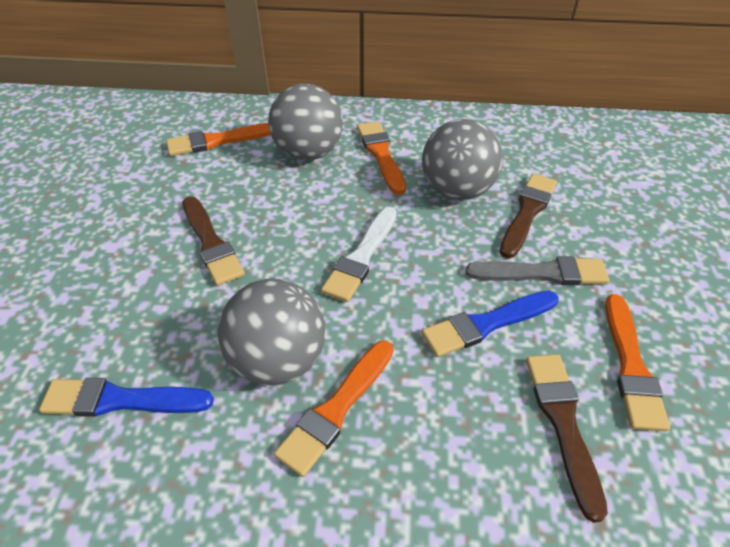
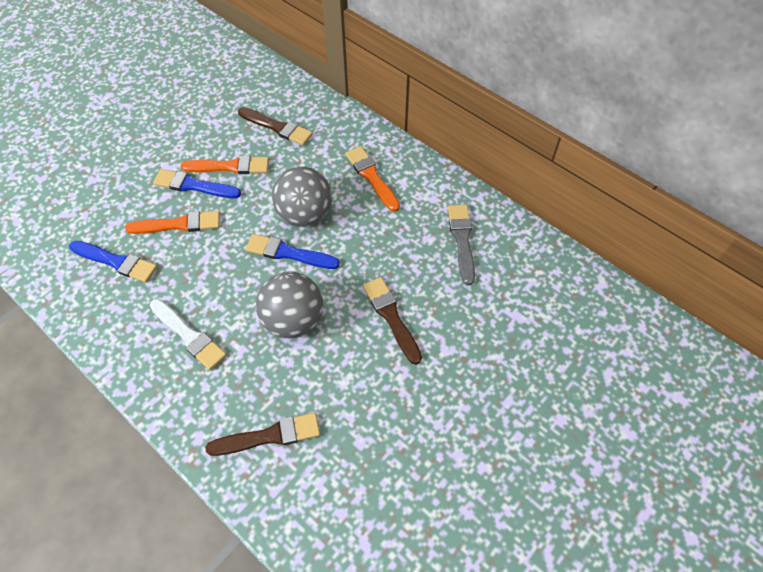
blue brush: 2 -> 3
grey ball: 3 -> 2
orange brush: 4 -> 3

